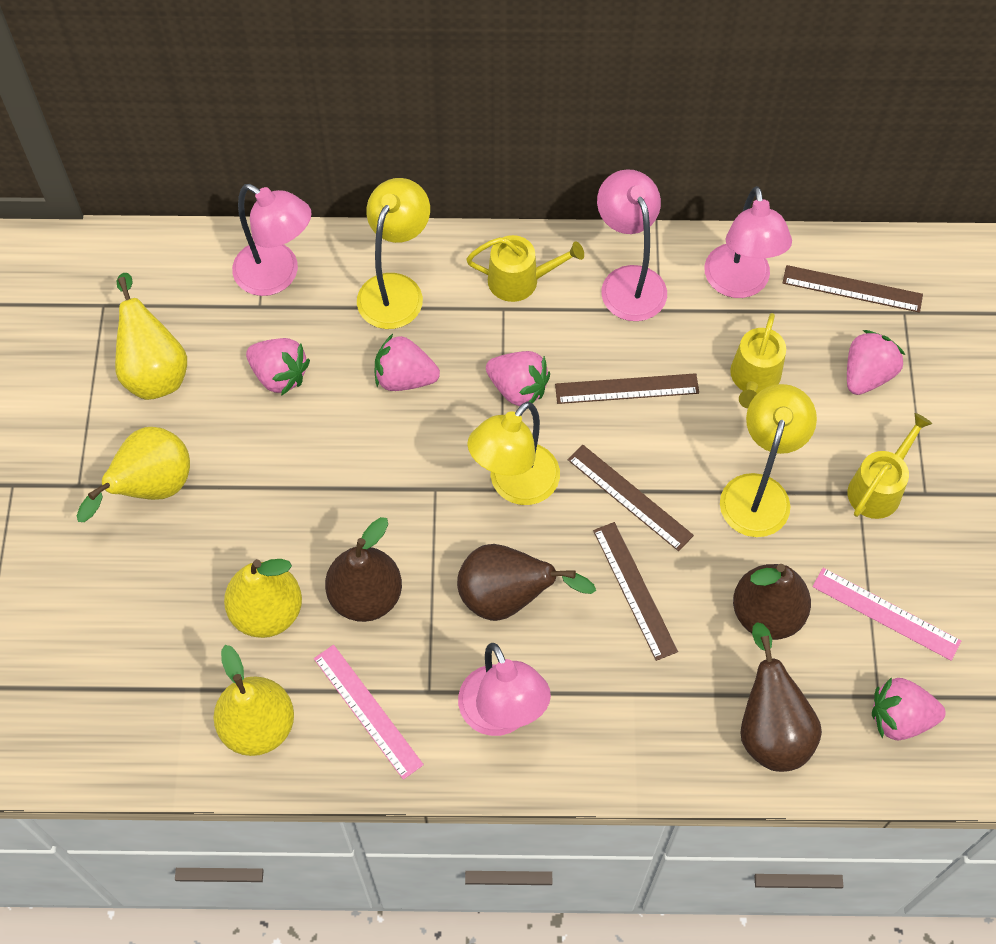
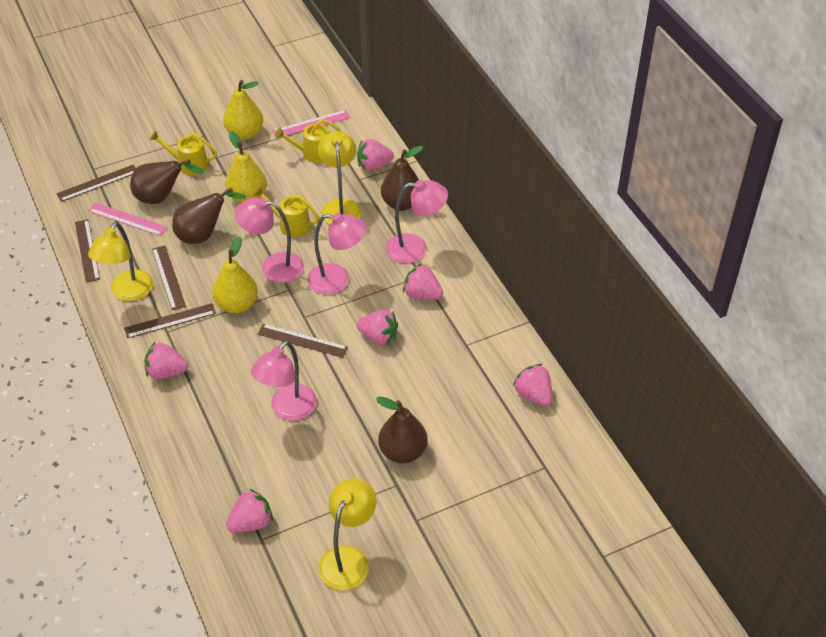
brown ruler: 4 -> 5
pink strawberry: 5 -> 6
yellow pear: 4 -> 3

